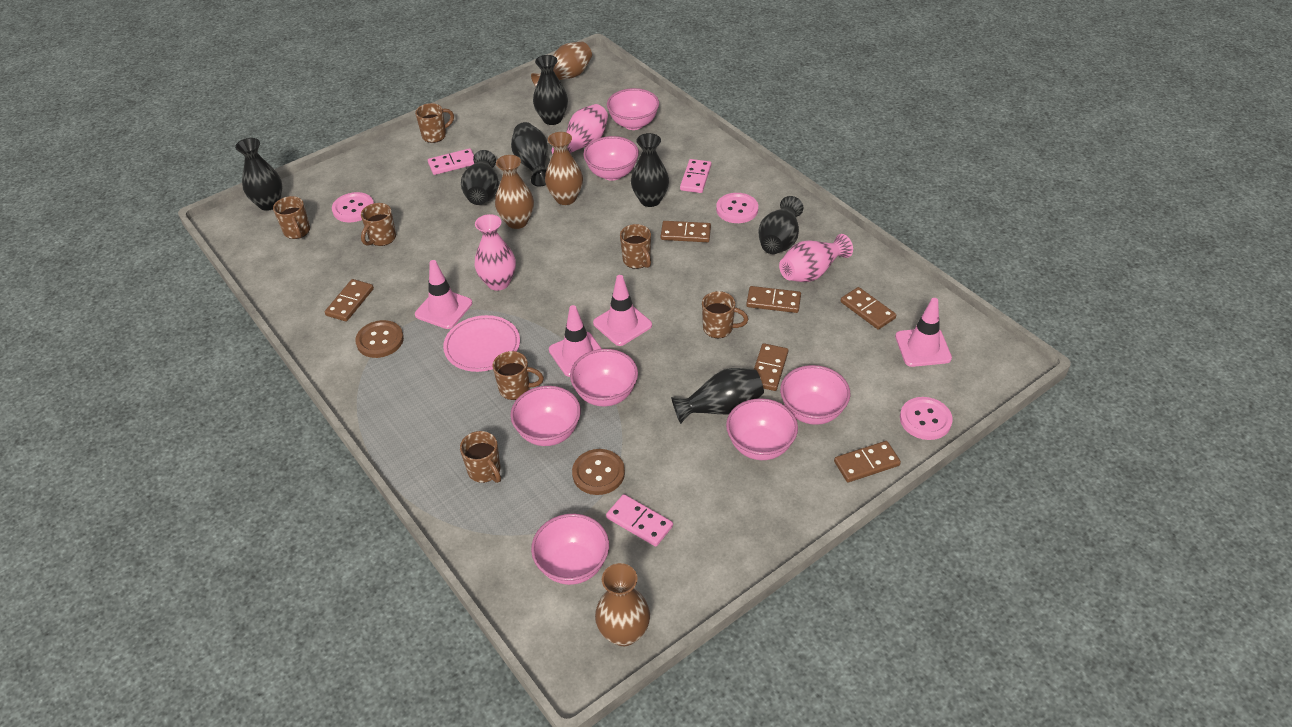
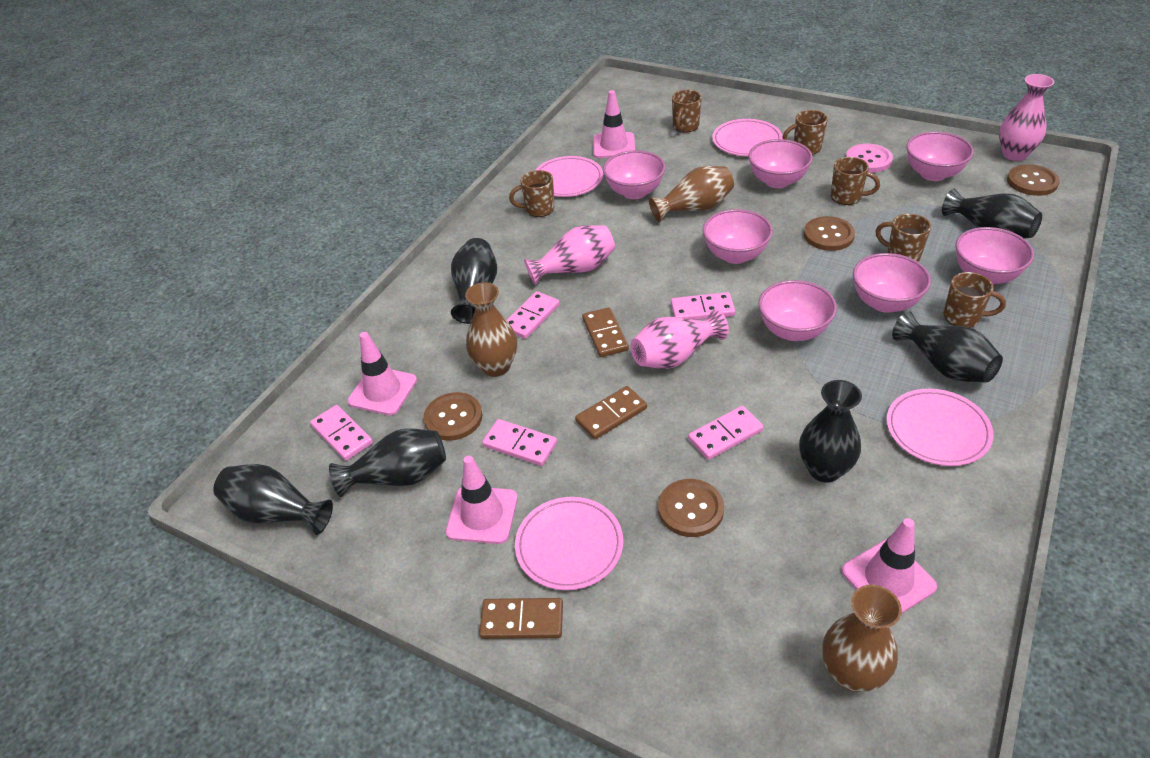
black vase: 7 -> 6
brown button: 2 -> 4
brown domino: 6 -> 3
brown mug: 7 -> 6
brown vase: 4 -> 3
pink button: 3 -> 1
pink domino: 3 -> 5
pink plate: 1 -> 4

